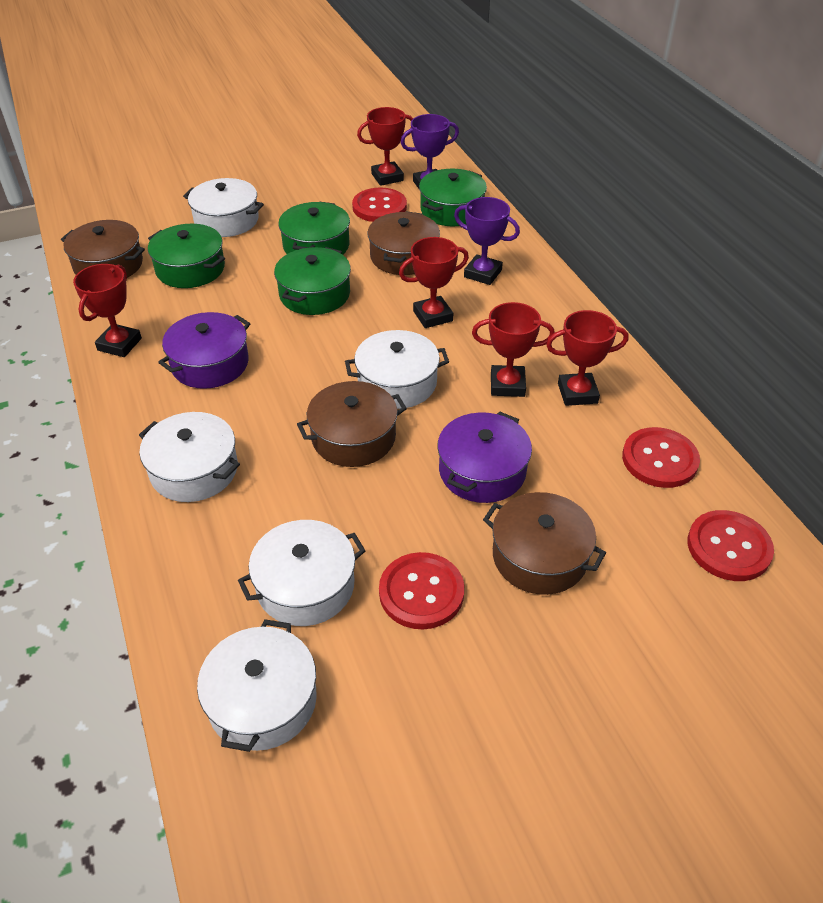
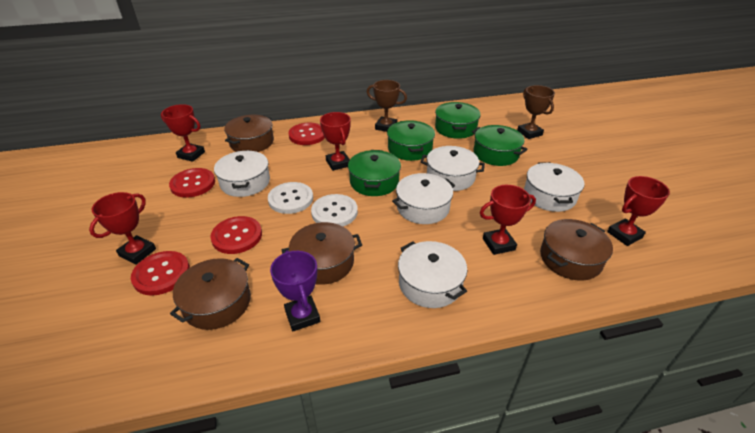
brown trophy: 0 -> 2
purple pot: 2 -> 0
purple trophy: 2 -> 1
white button: 0 -> 2

